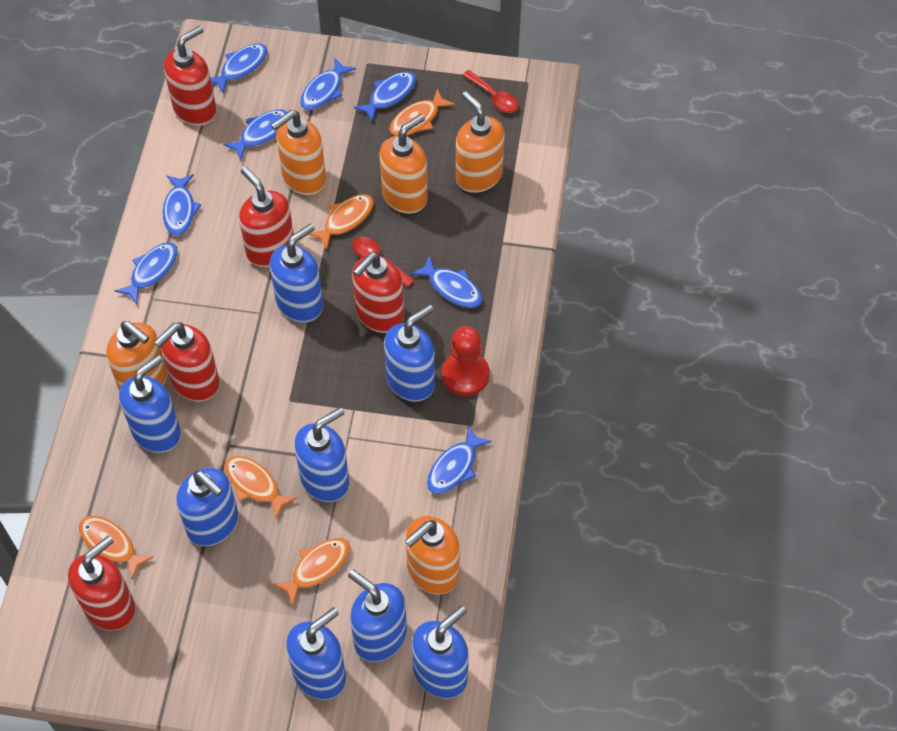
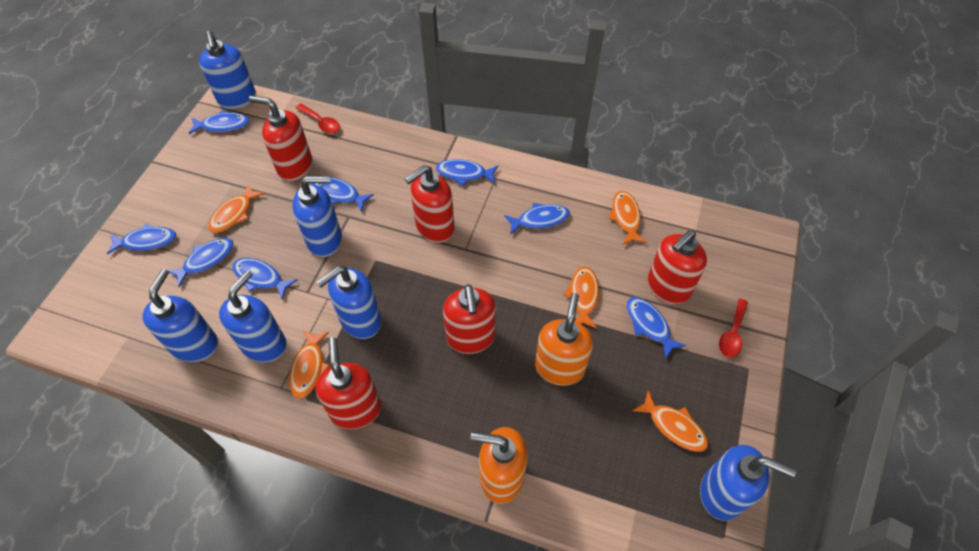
blue soap dispenser: 8 -> 6
orange soap dispenser: 5 -> 2
red pawn: 1 -> 0

